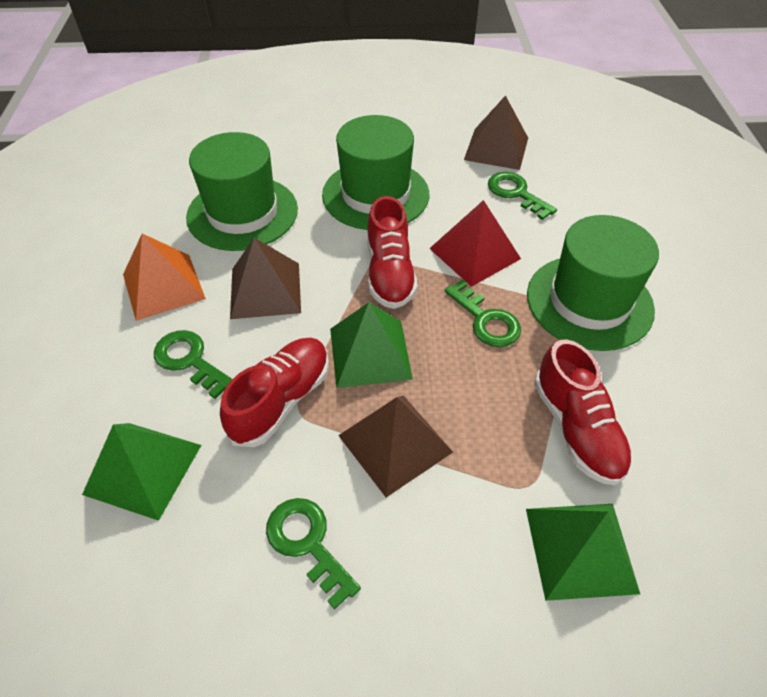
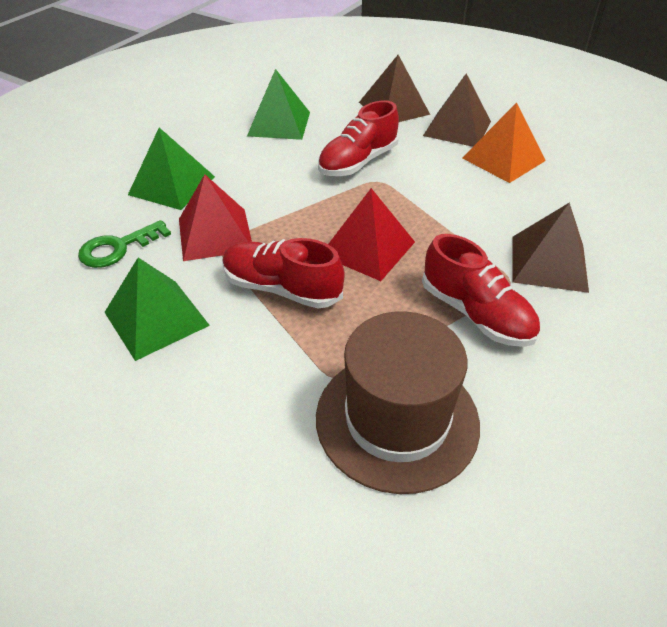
brown hat: 0 -> 1
green hat: 3 -> 0
green key: 4 -> 1
red pyramid: 1 -> 2

